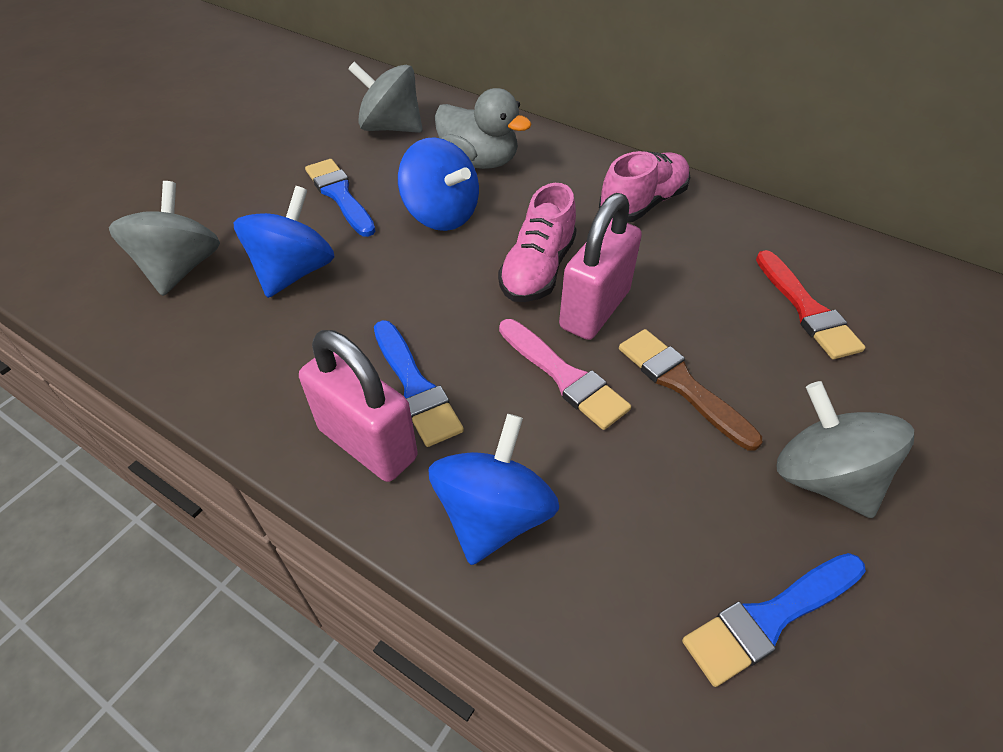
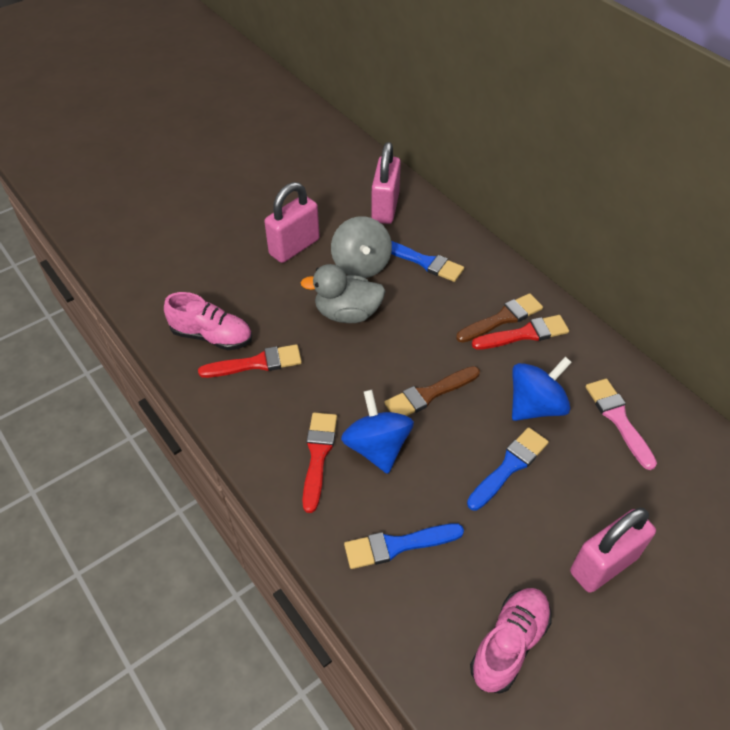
blue spinning top: 3 -> 2
brown brush: 1 -> 2
grey spinning top: 3 -> 1
pink padlock: 2 -> 3
red brush: 1 -> 3

